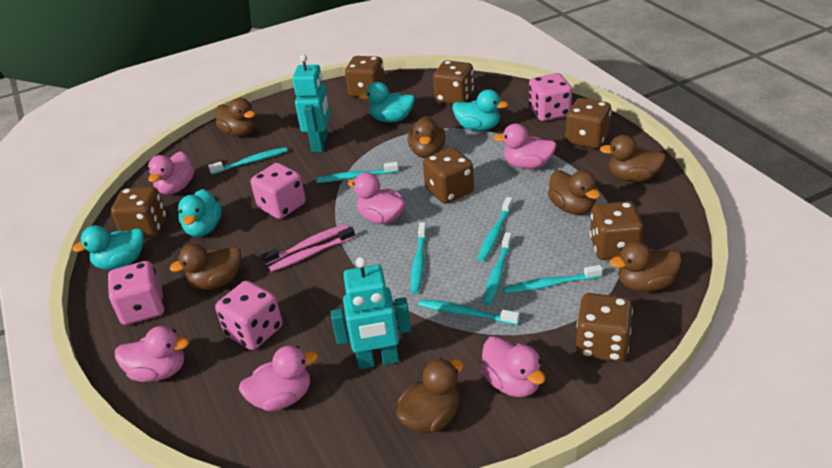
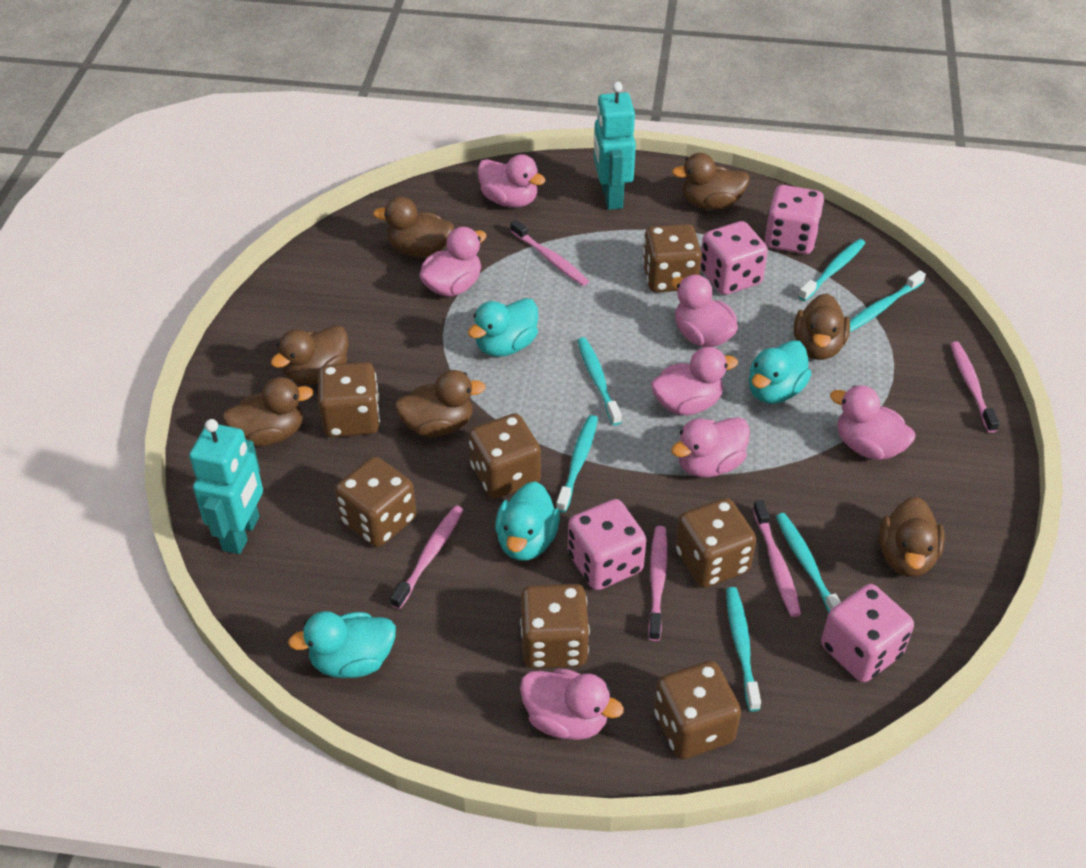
pink duck: 6 -> 7
pink toothbrush: 2 -> 5
turquoise toothbrush: 7 -> 6

